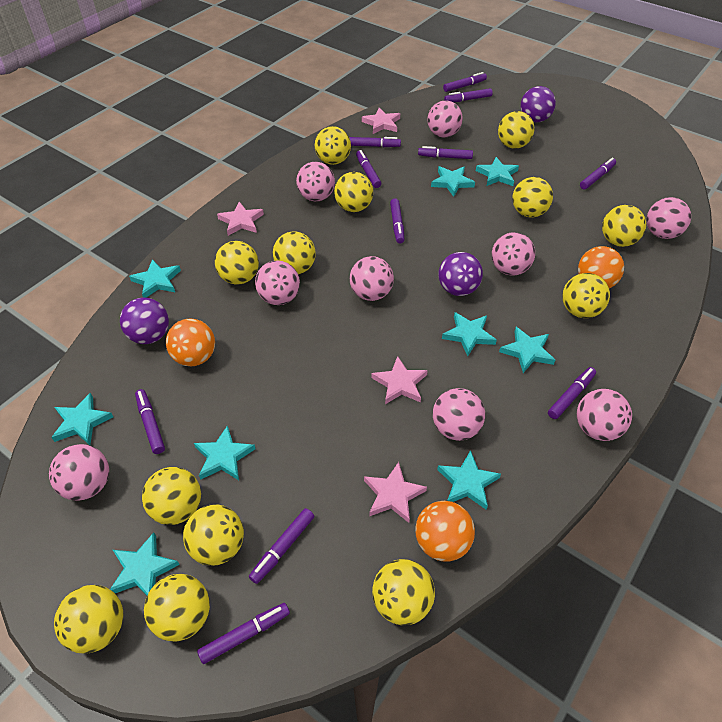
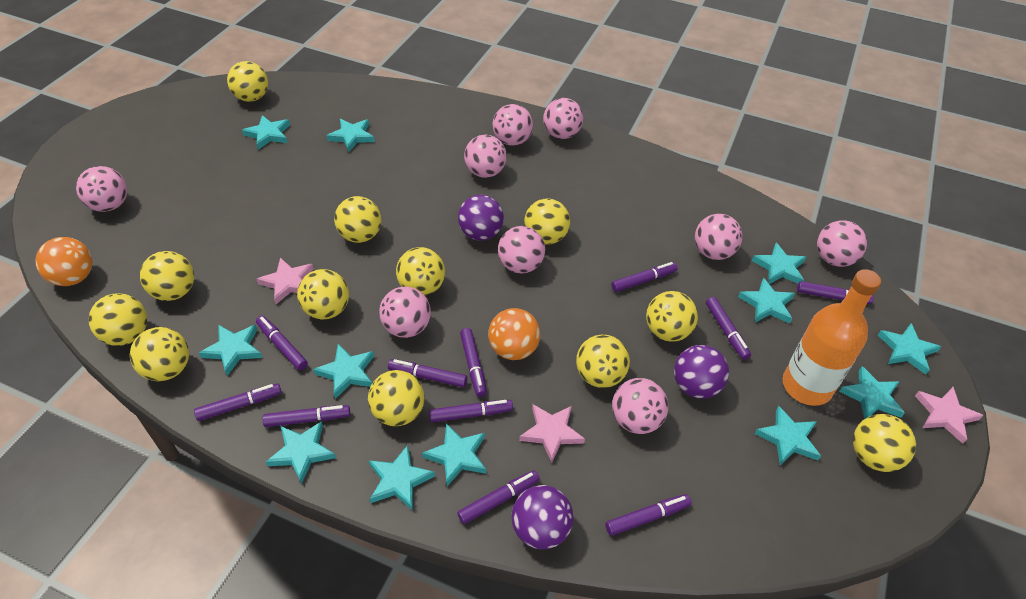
orange ball: 3 -> 2
orange bottle: 0 -> 1
pink star: 4 -> 3
turquoise star: 9 -> 12
yellow ball: 13 -> 12

